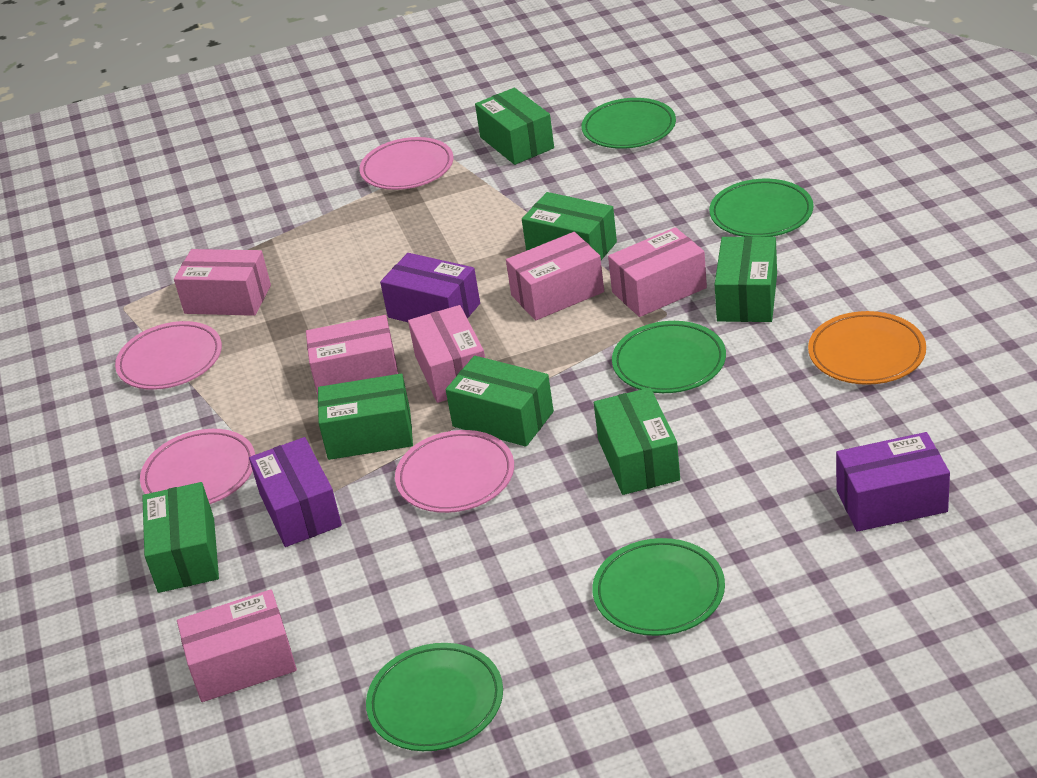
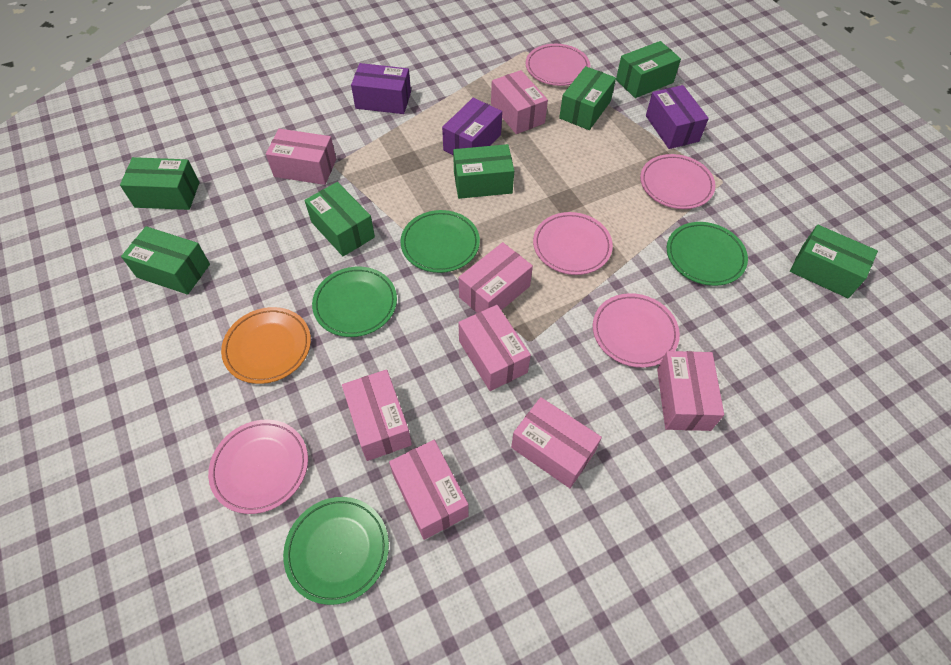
green plate: 5 -> 4
pink box: 6 -> 8
pink plate: 4 -> 5

